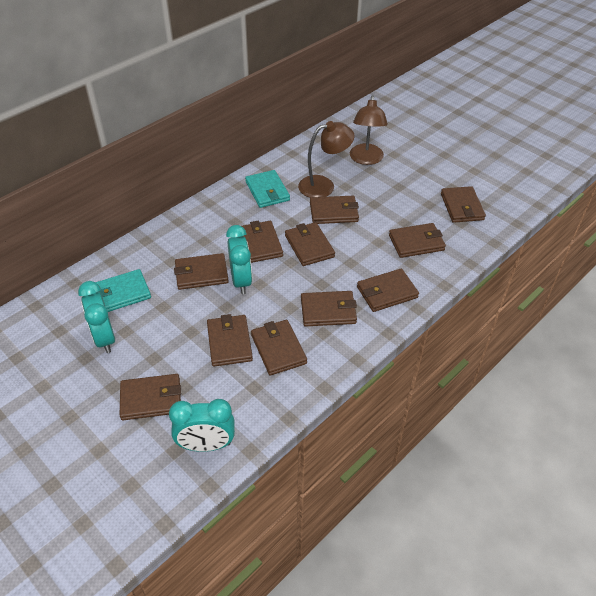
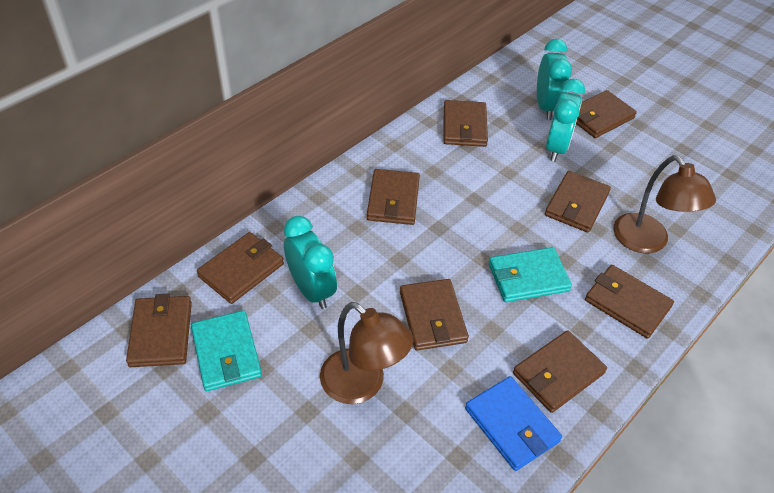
blue wallet: 0 -> 1
brown wallet: 11 -> 9

